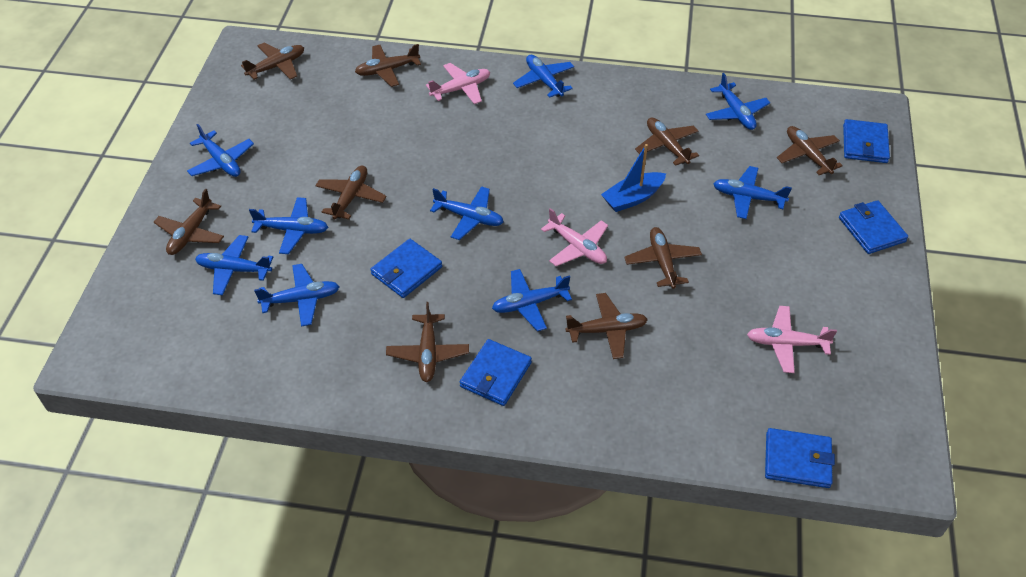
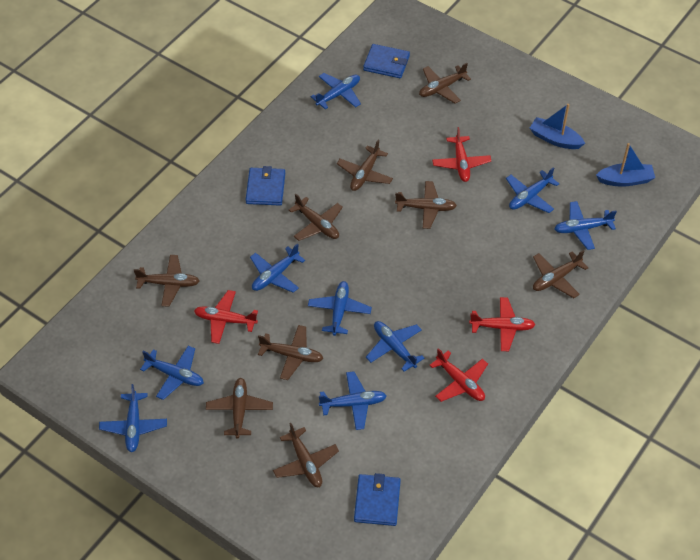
blue boat: 1 -> 2
blue wallet: 5 -> 3
pink plane: 3 -> 0
red plane: 0 -> 4

